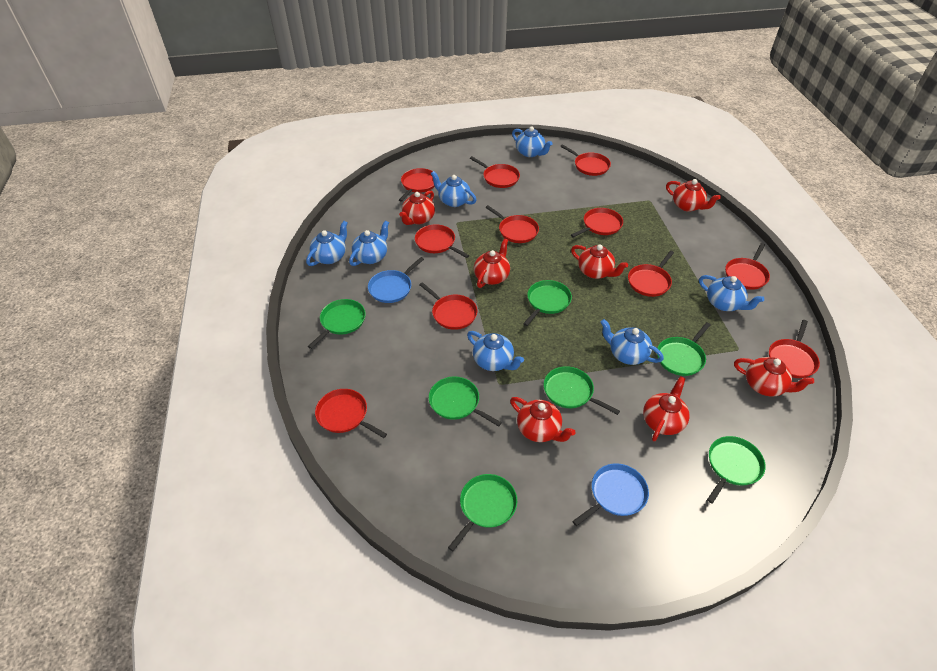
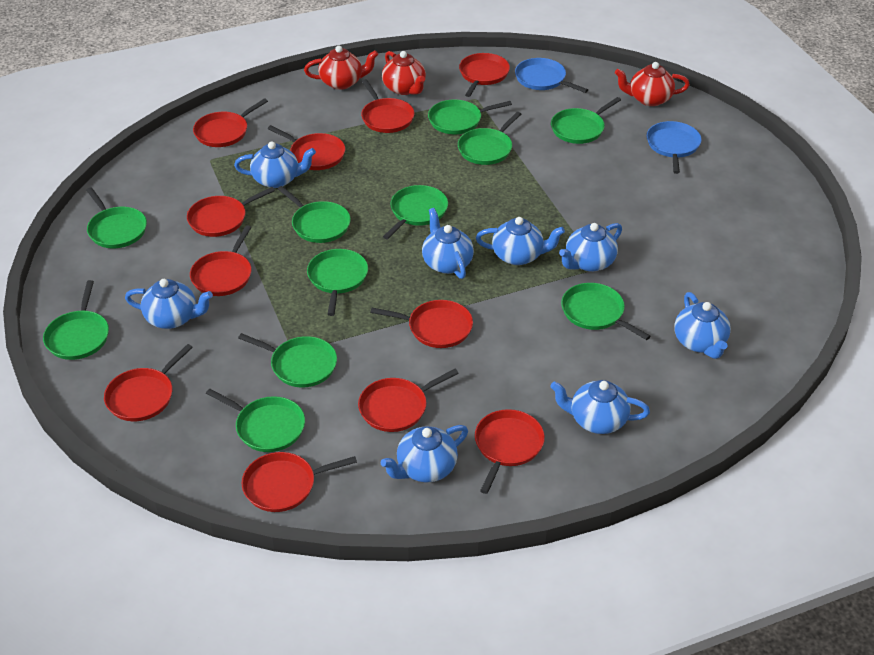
blue teapot: 7 -> 8
green pan: 7 -> 11
red teapot: 7 -> 3

